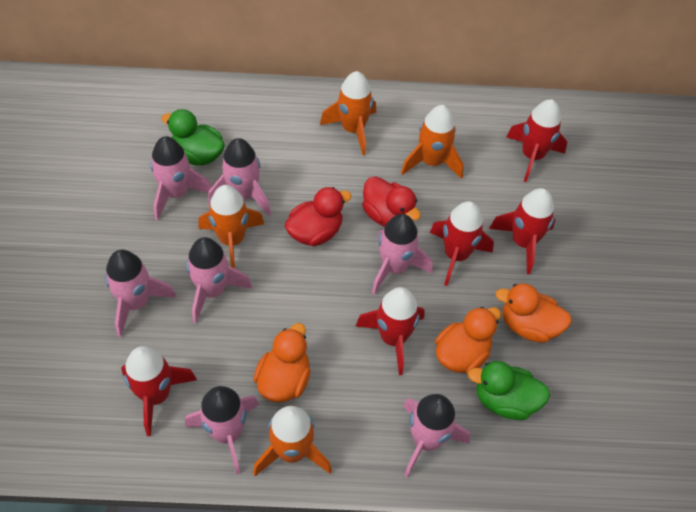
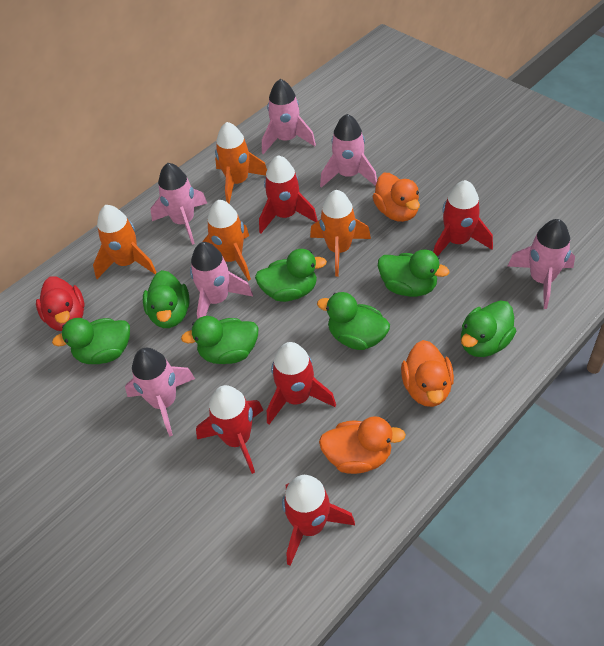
green duck: 2 -> 7
pink rocket: 7 -> 6
red duck: 2 -> 1

